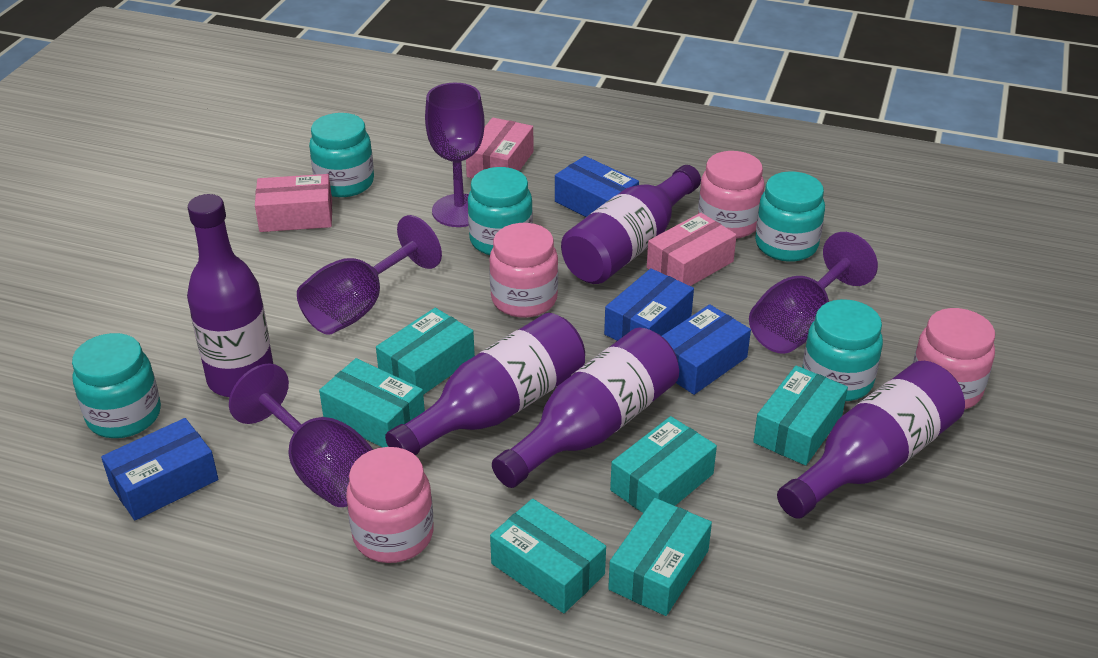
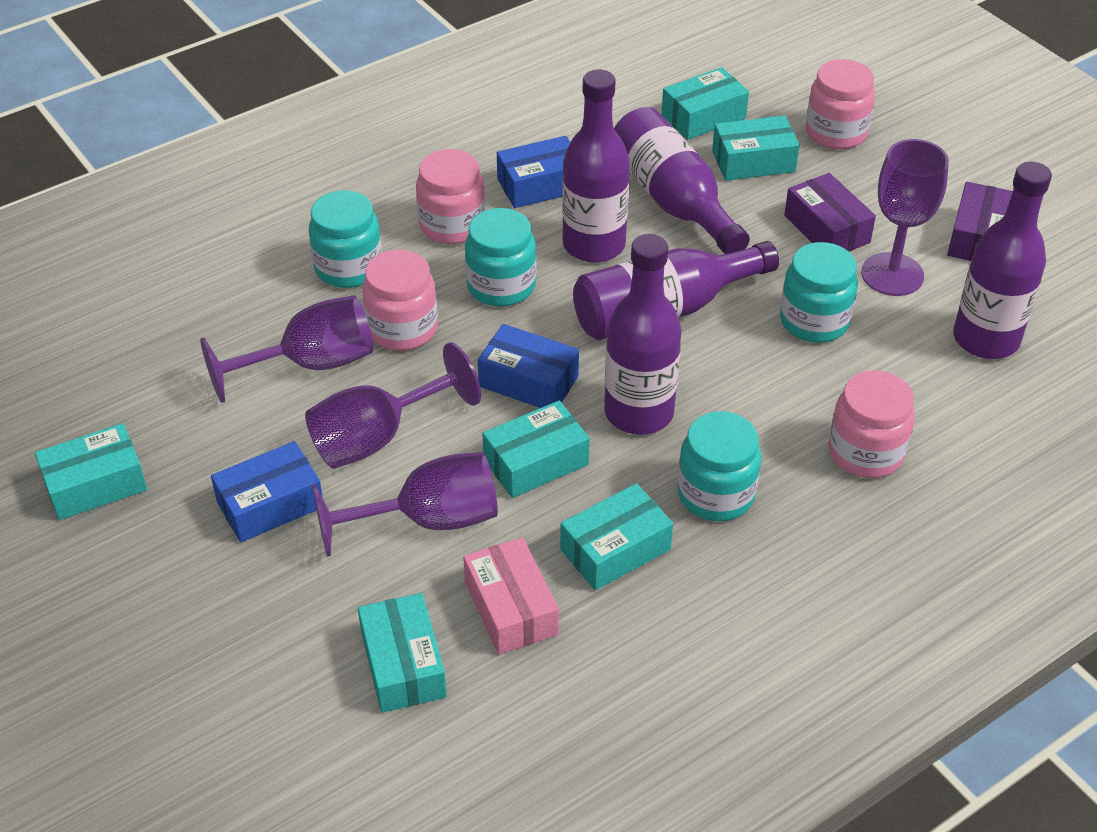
blue box: 4 -> 3
pink box: 3 -> 1
purple box: 0 -> 2
turquoise jar: 5 -> 4

